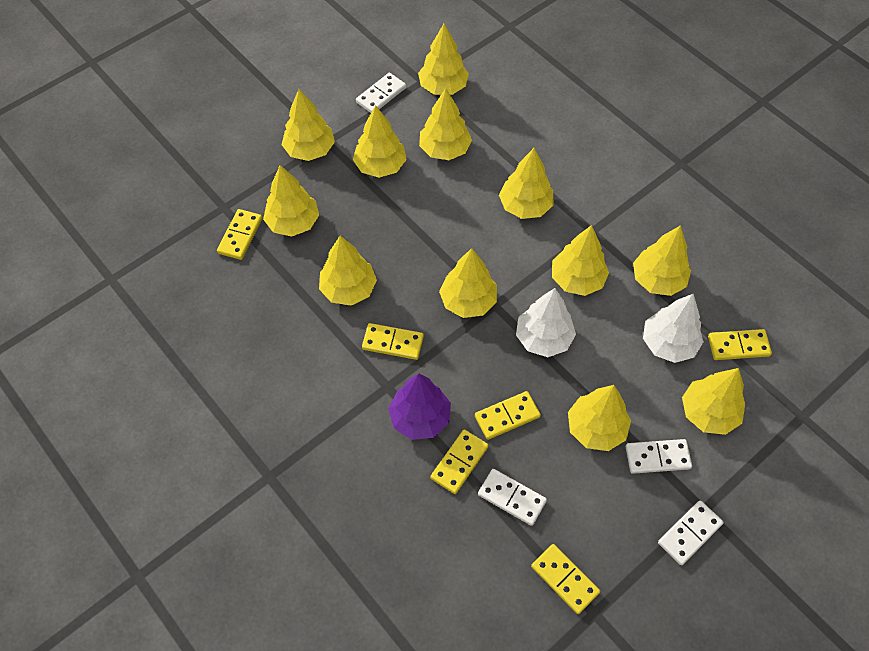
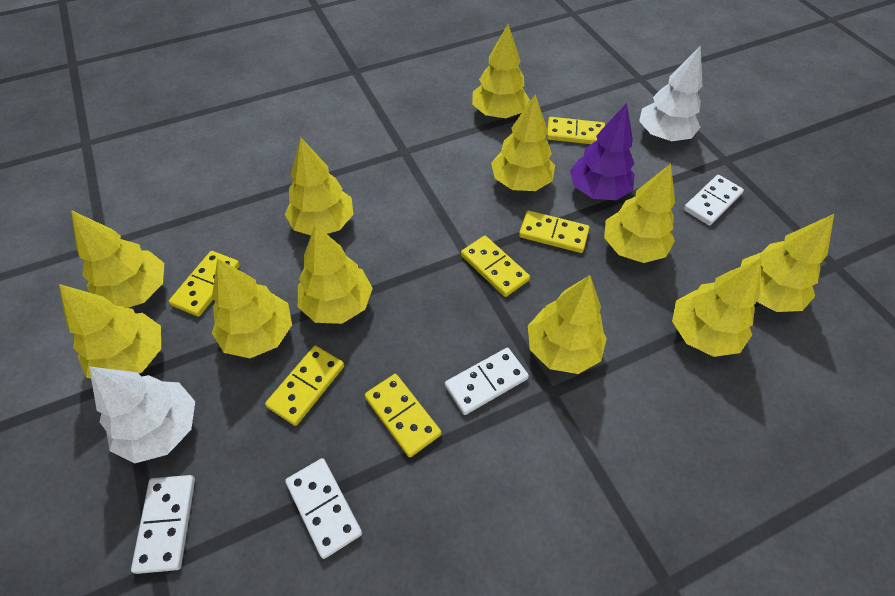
yellow tree: 12 -> 11

